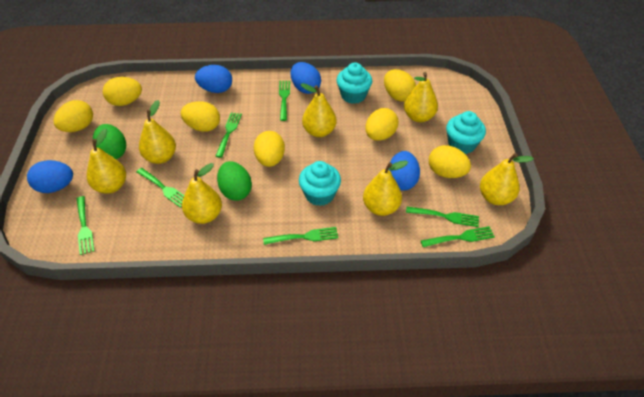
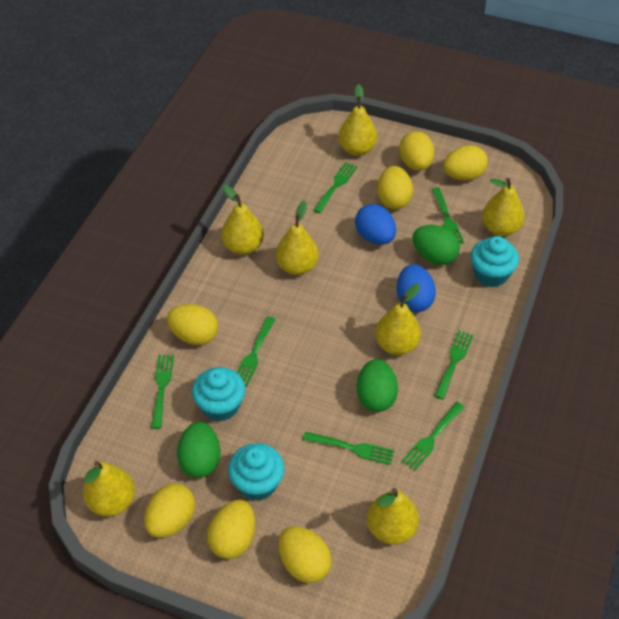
blue egg: 4 -> 2
green egg: 2 -> 3

